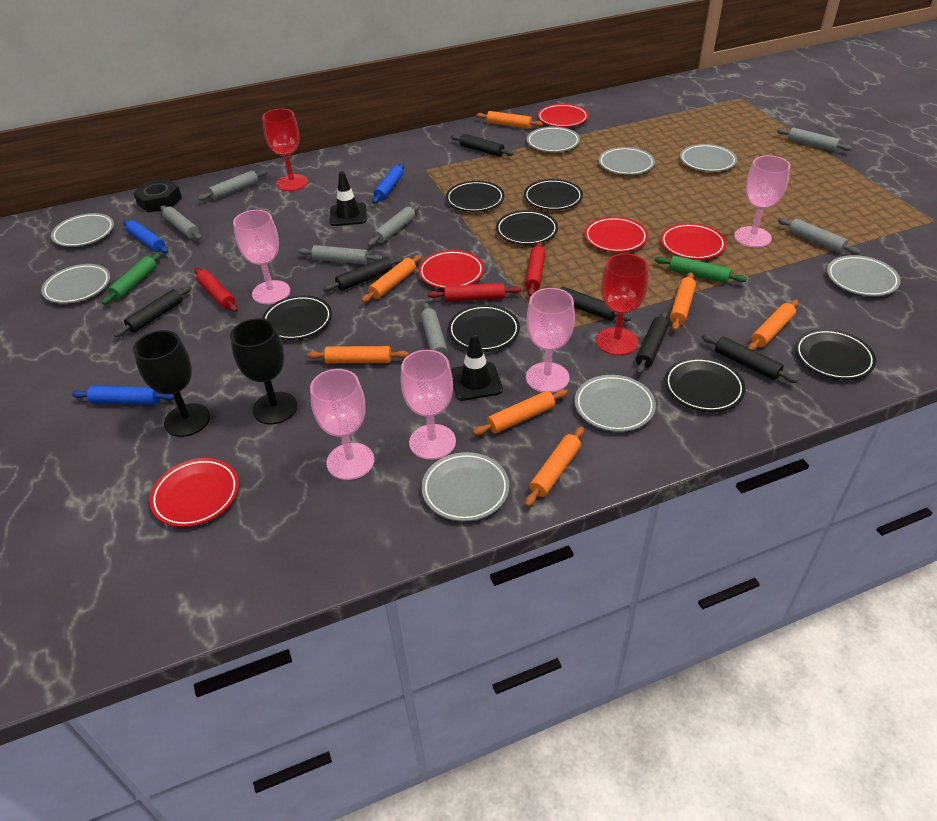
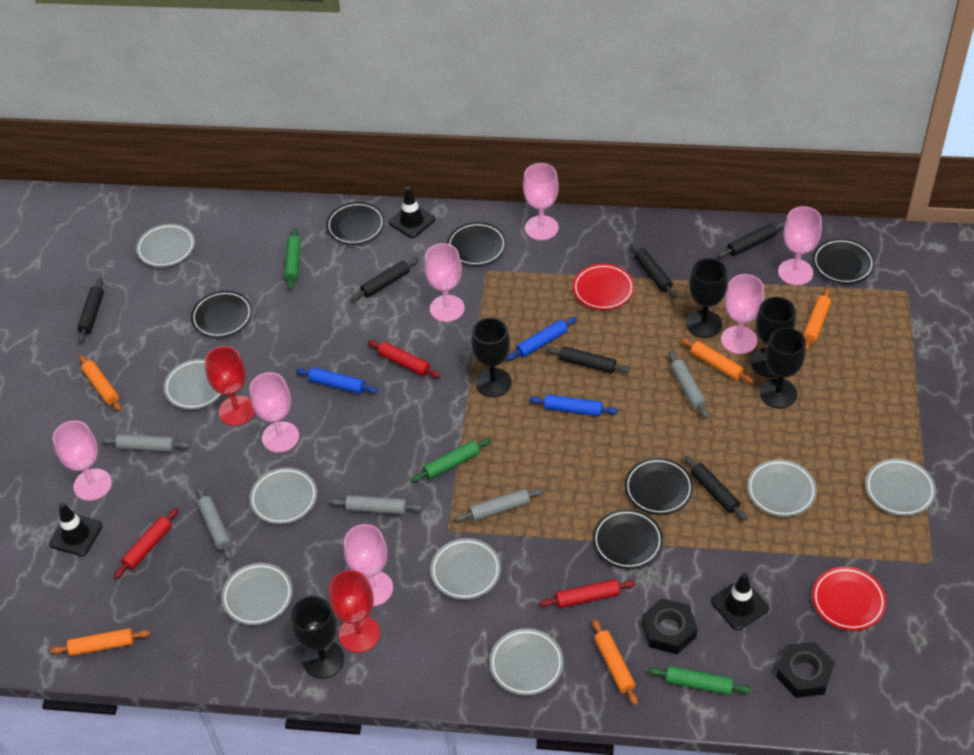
black goblet: 2 -> 5
black nut: 1 -> 2
black plate: 7 -> 6
black traffic cone: 2 -> 3
green rolling pin: 2 -> 3
grey rolling pin: 7 -> 5
orange rolling pin: 7 -> 5
pink goblet: 5 -> 7
red plate: 5 -> 2

